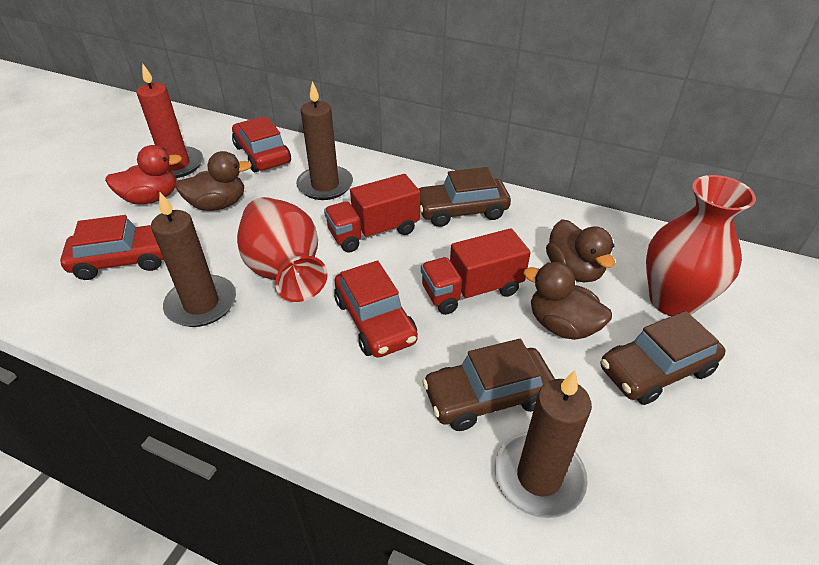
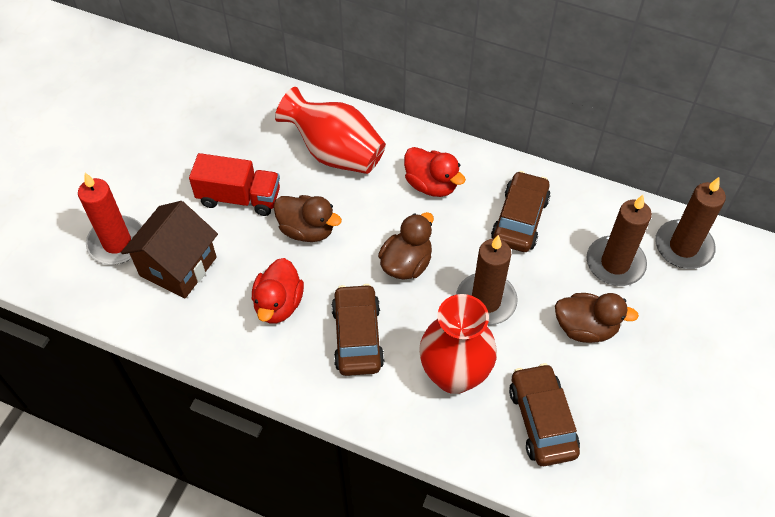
brown house: 0 -> 1
red car: 3 -> 0
red duck: 1 -> 2
red truck: 2 -> 1

